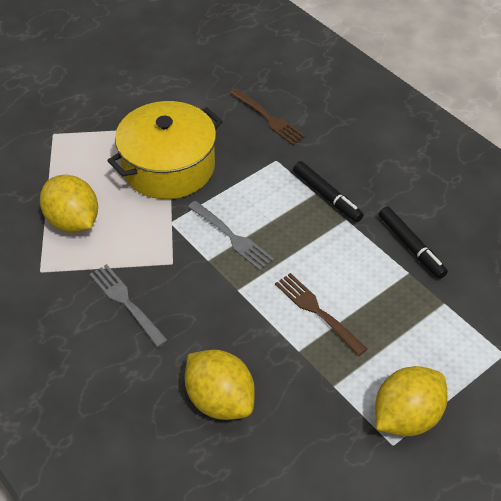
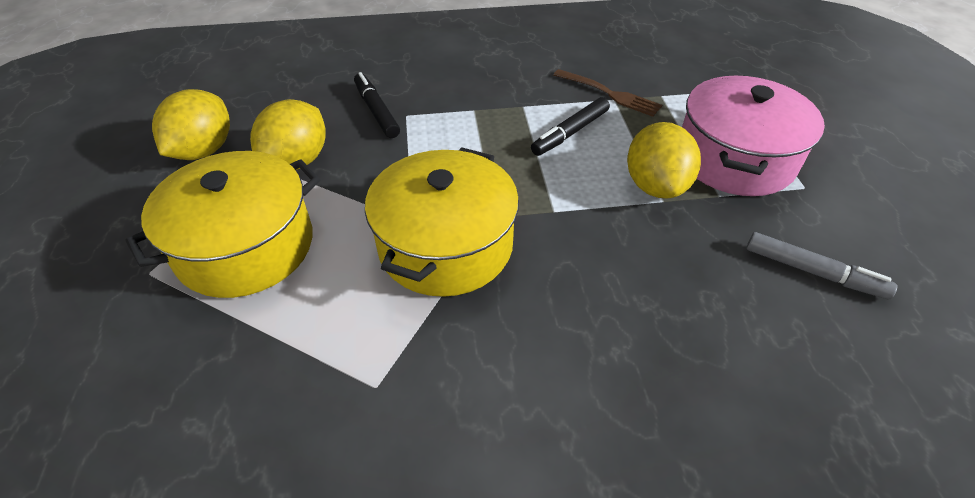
brown fork: 2 -> 1
grey fork: 2 -> 0
grey marker: 0 -> 1
pink pot: 0 -> 1
yellow pot: 1 -> 2

